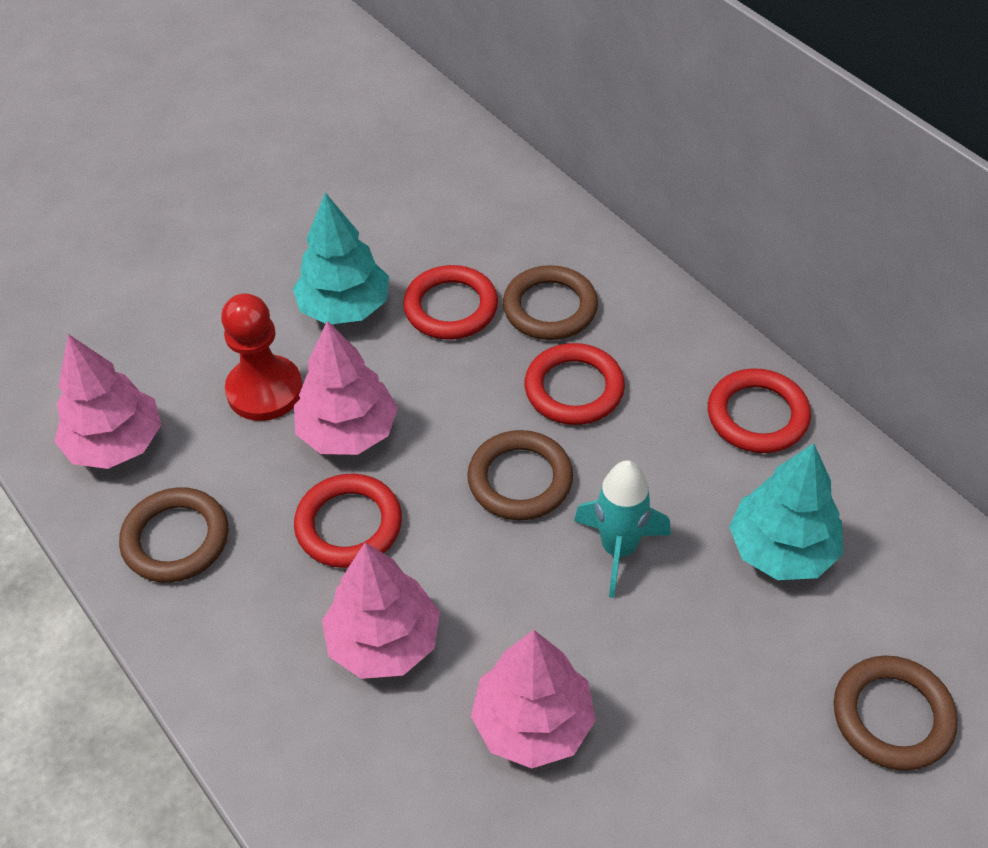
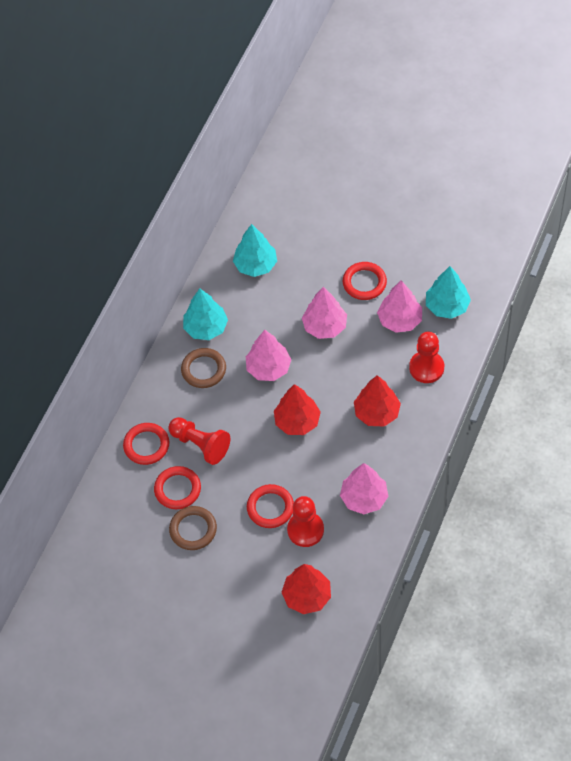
brown ring: 4 -> 2
red pawn: 1 -> 3
red tree: 0 -> 3
turquoise rocket: 1 -> 0
turquoise tree: 2 -> 3

